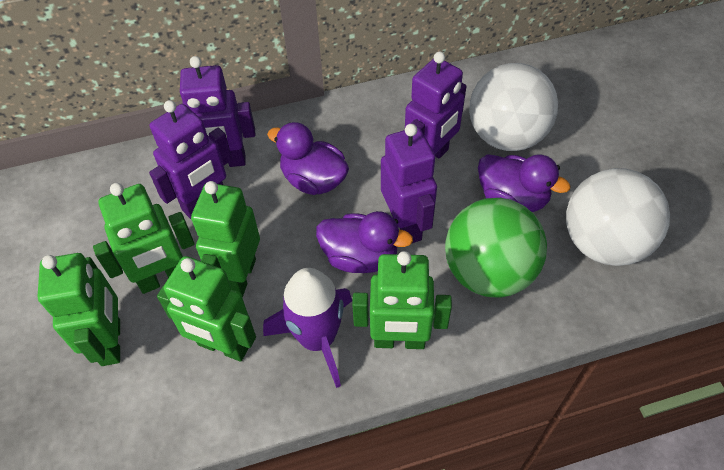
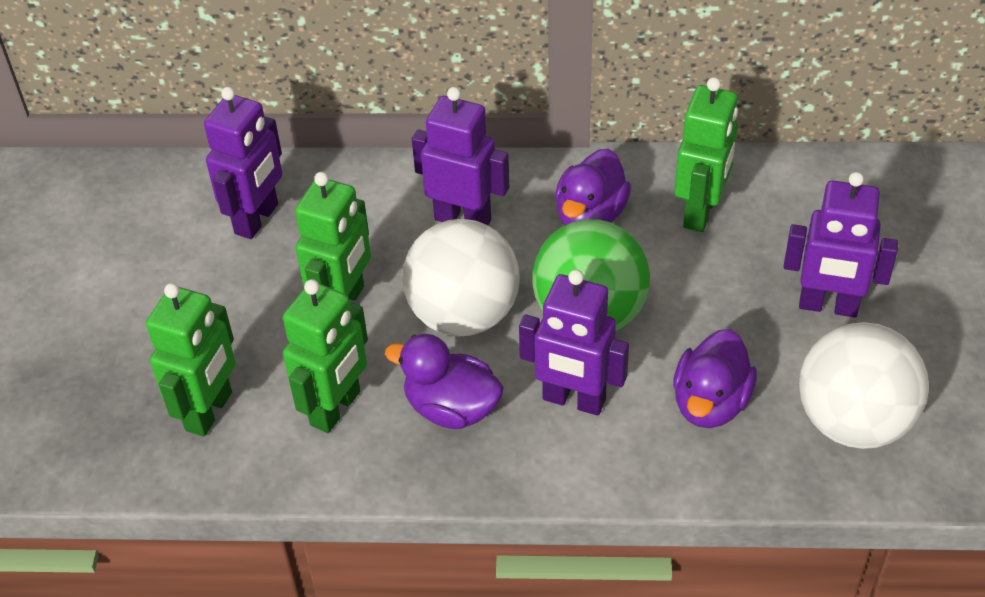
green robot: 5 -> 4
purple rocket: 1 -> 0

